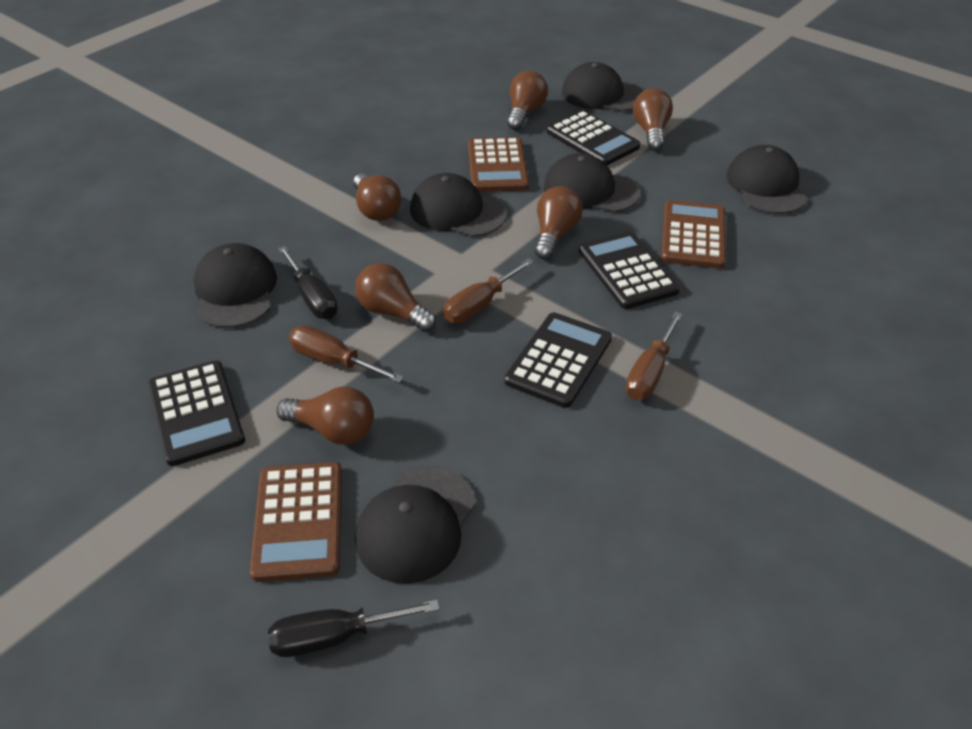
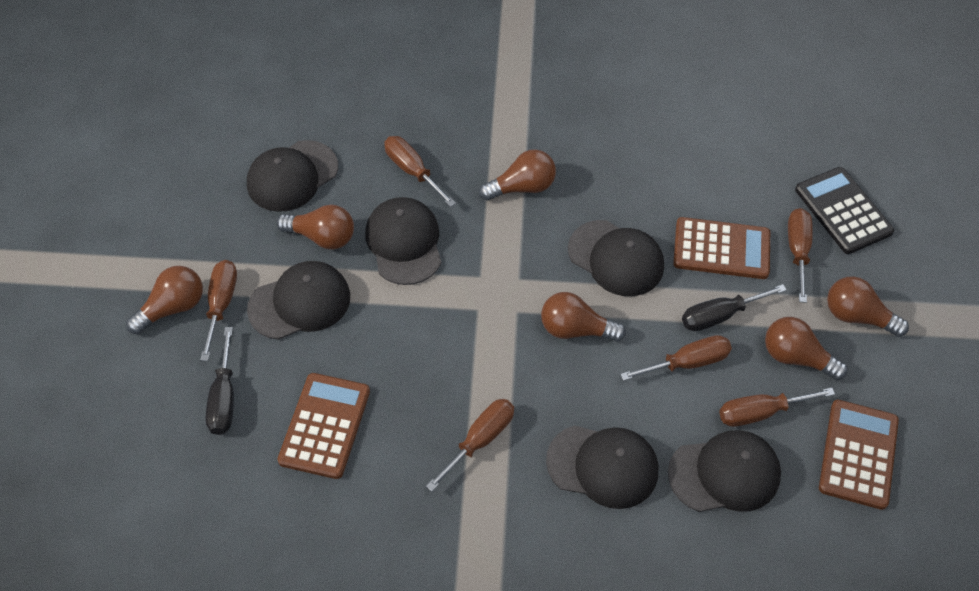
black calculator: 4 -> 1
brown screwdriver: 3 -> 6

